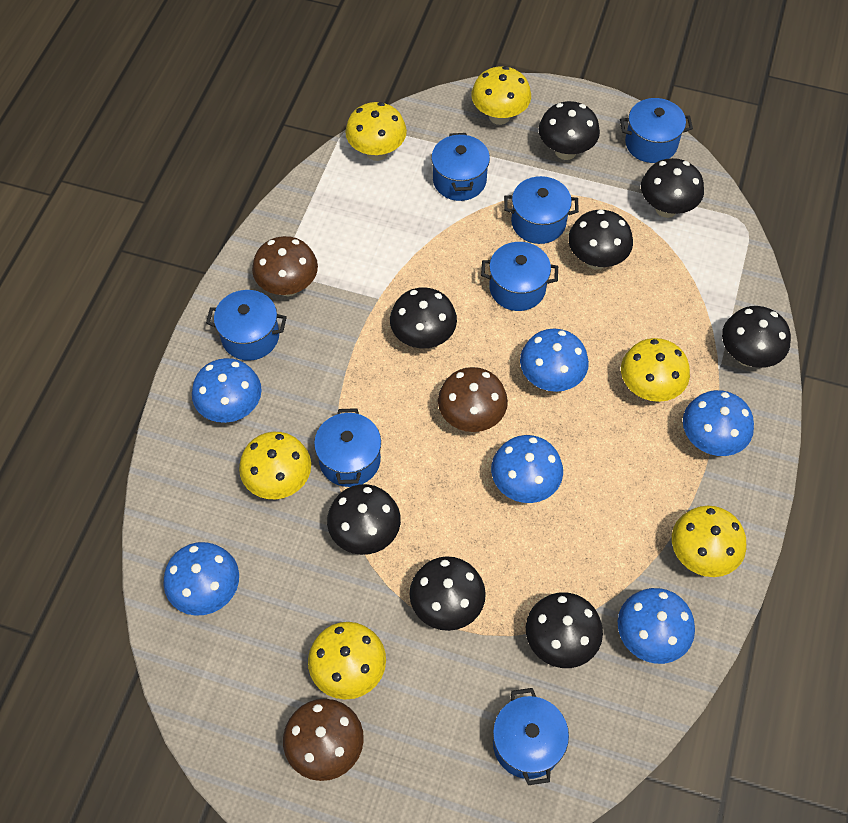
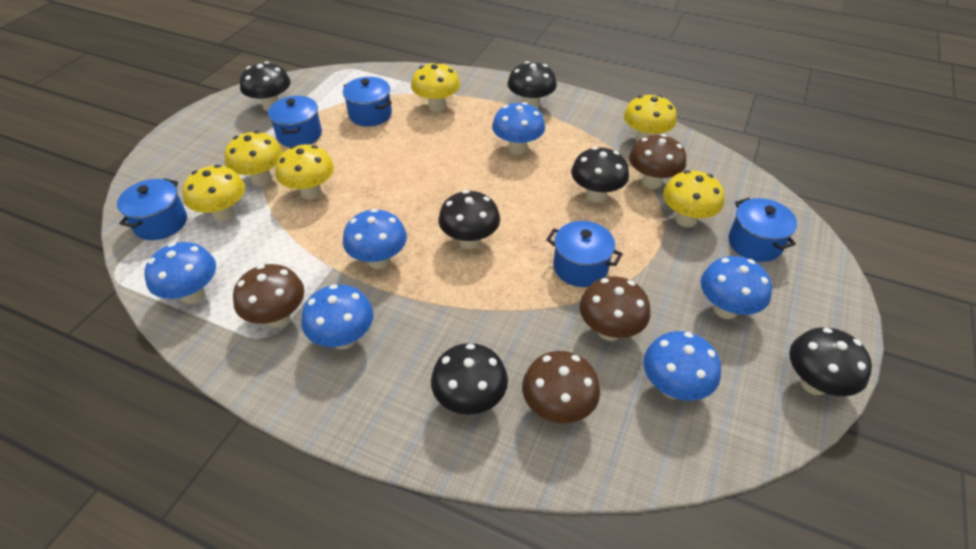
black mushroom: 8 -> 6
blue pot: 7 -> 5
brown mushroom: 3 -> 4

